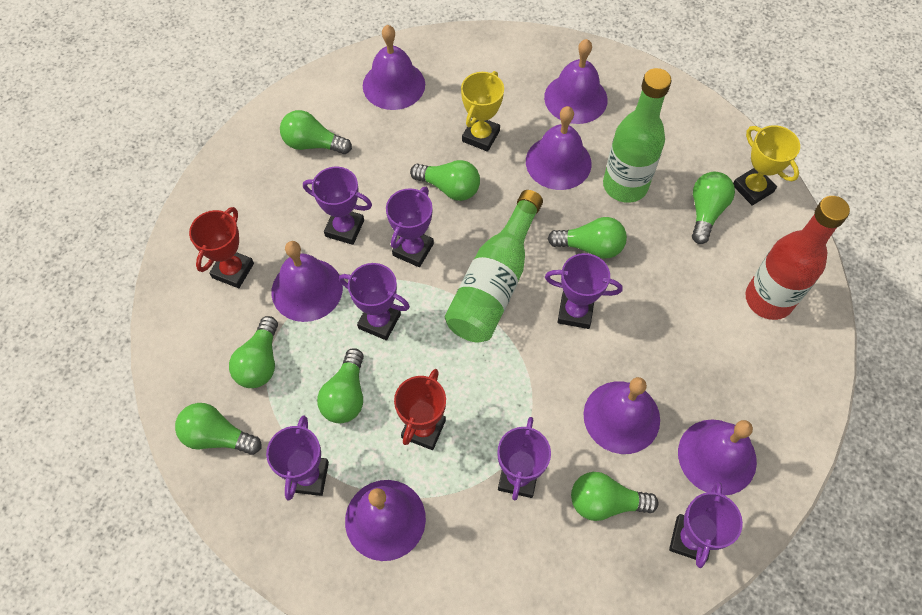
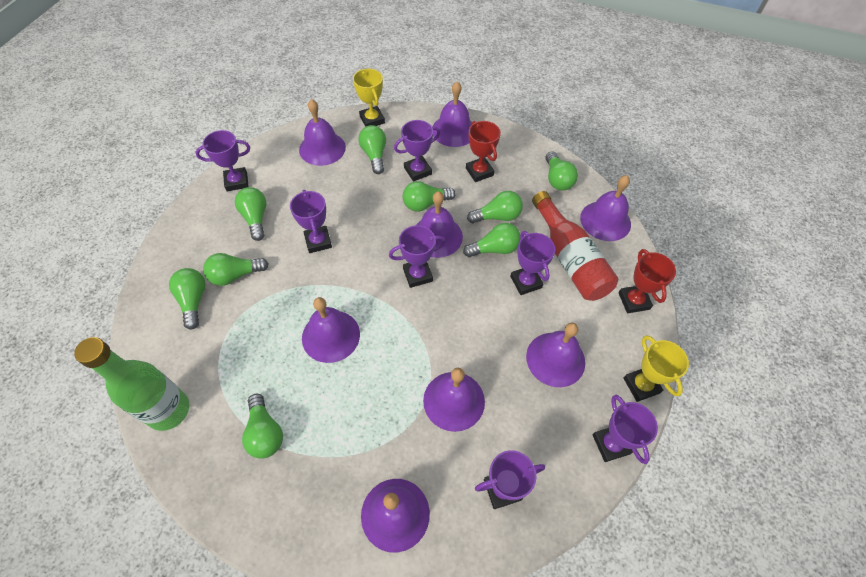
green bottle: 2 -> 1
green light bulb: 8 -> 9
purple bell: 7 -> 8

